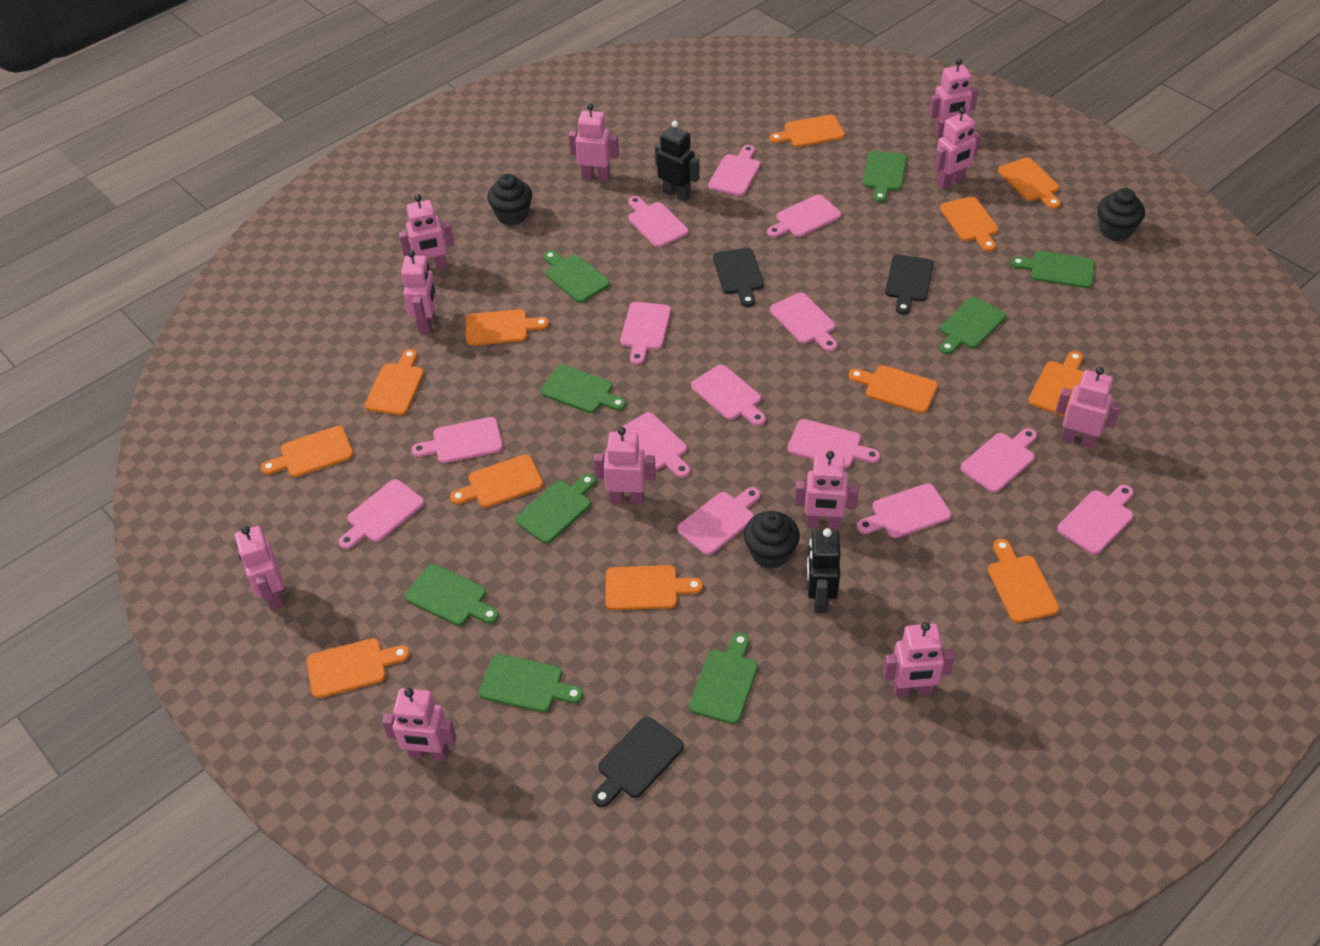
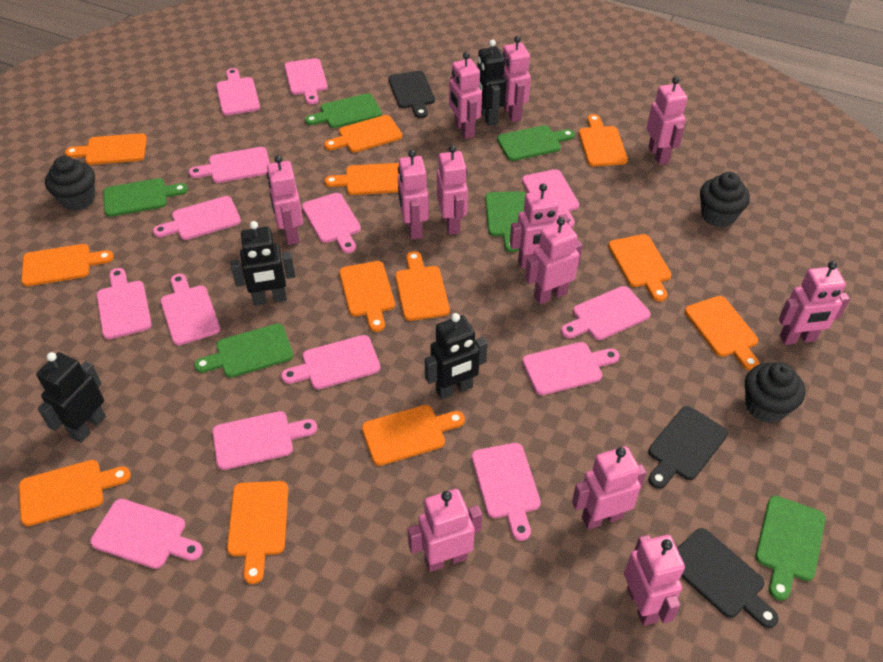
black robot: 2 -> 4
green cutting board: 9 -> 6
pink robot: 11 -> 12

